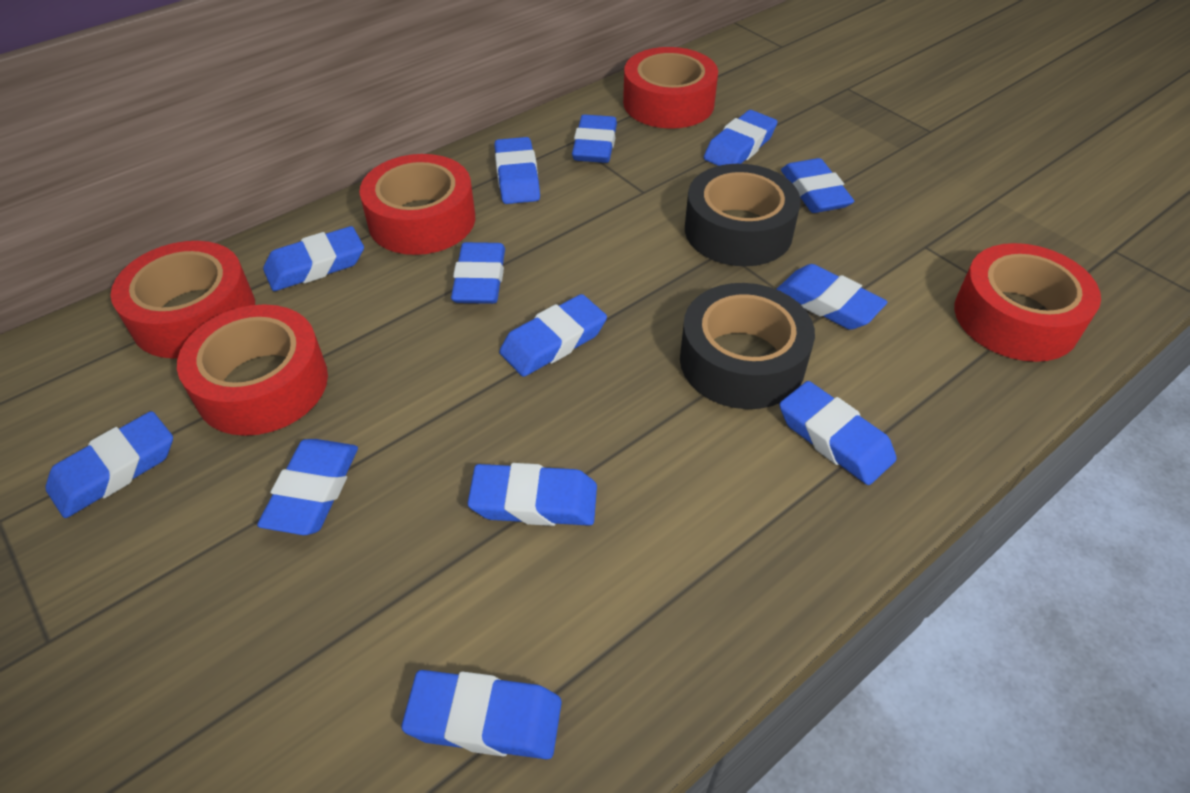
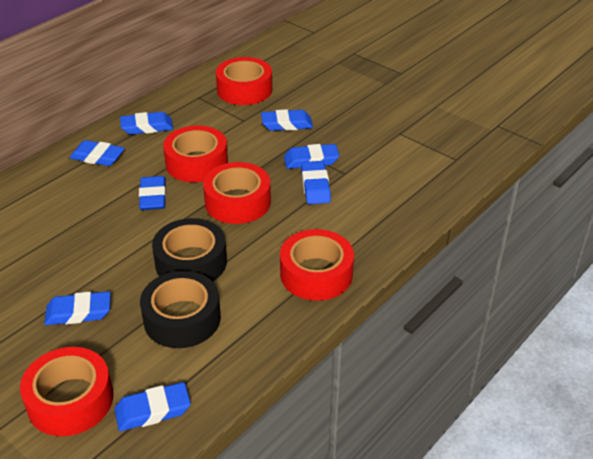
blue eraser: 13 -> 8

